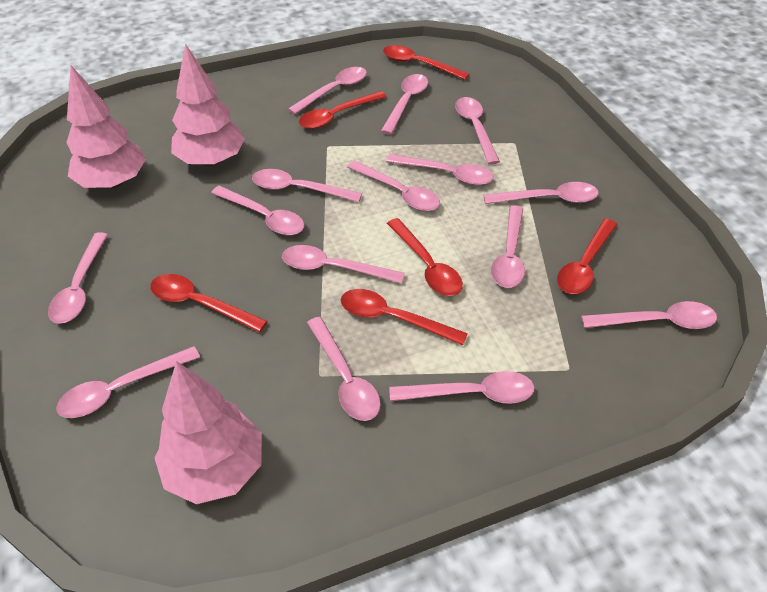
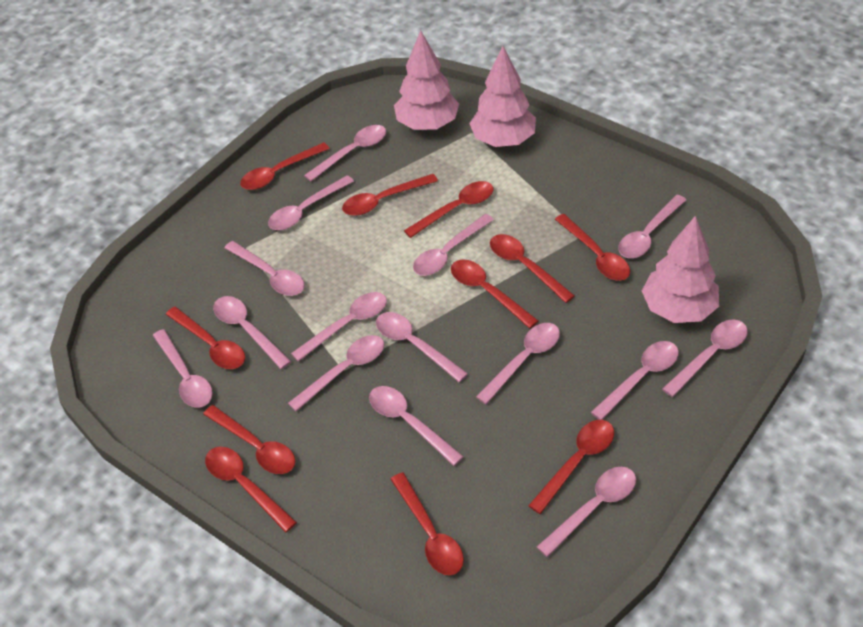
red spoon: 6 -> 11

